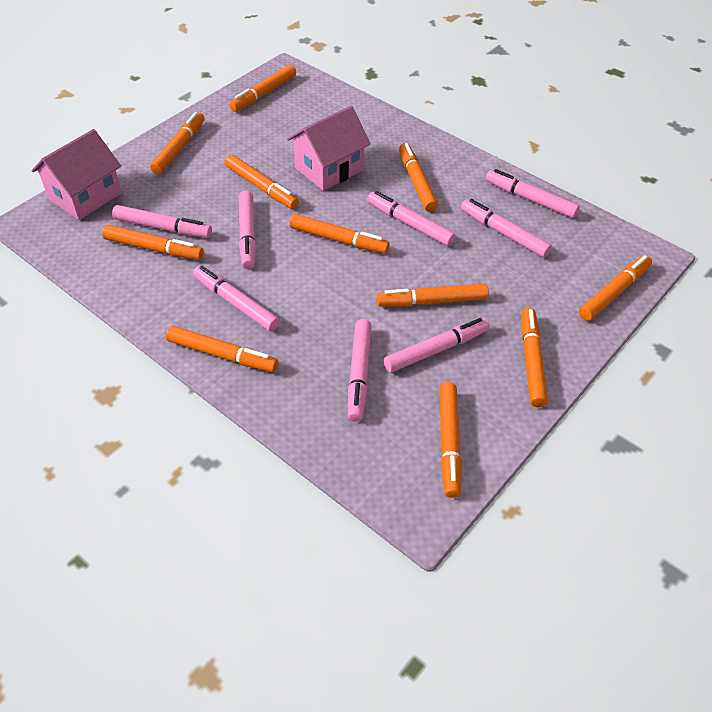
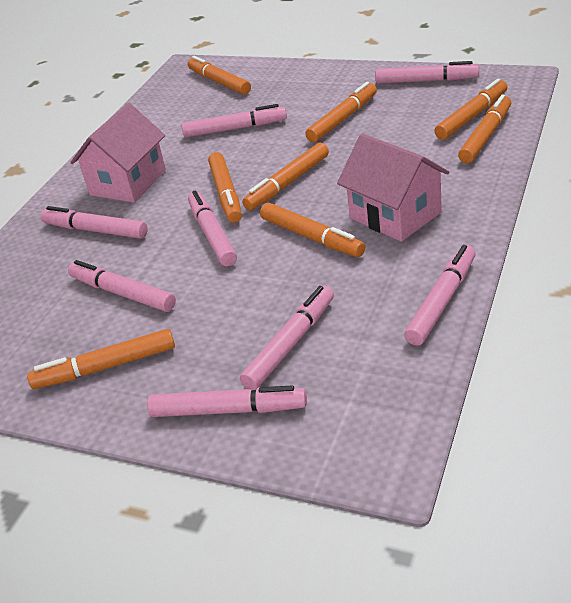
orange marker: 11 -> 8

